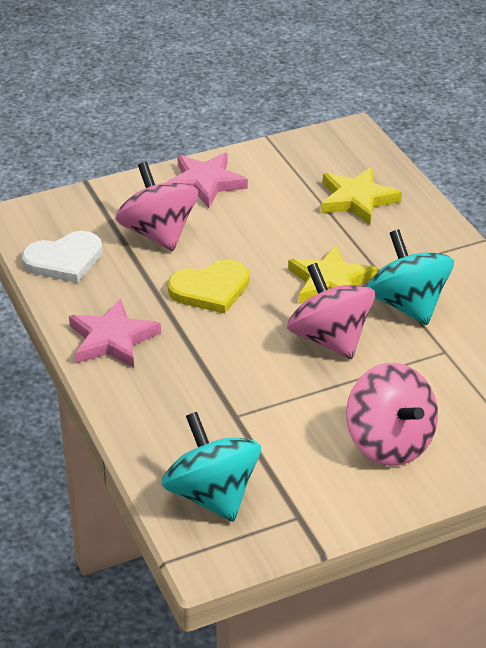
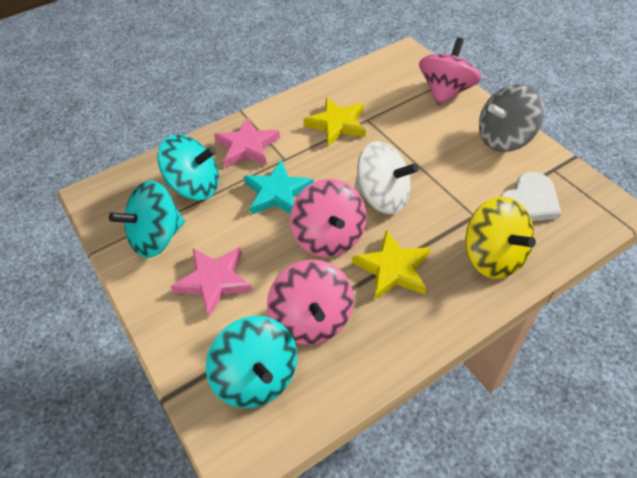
grey spinning top: 0 -> 1
turquoise spinning top: 2 -> 3
turquoise star: 0 -> 1
white spinning top: 0 -> 1
yellow heart: 1 -> 0
yellow spinning top: 0 -> 1

